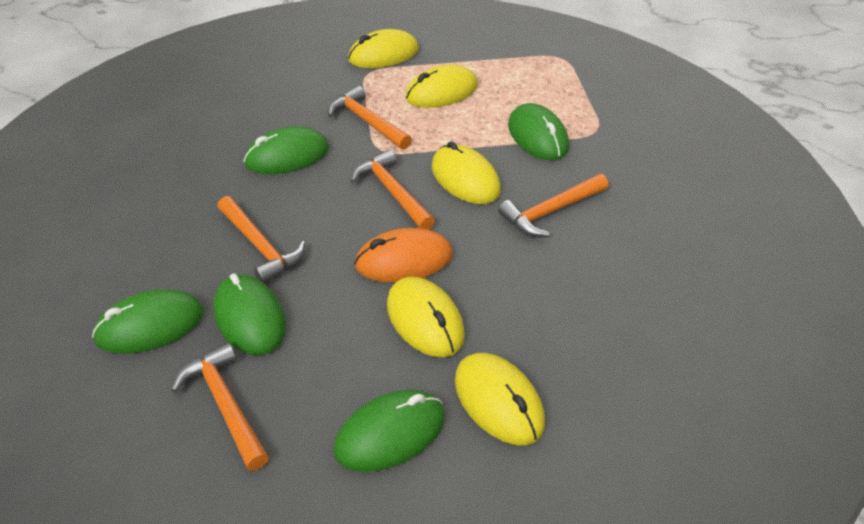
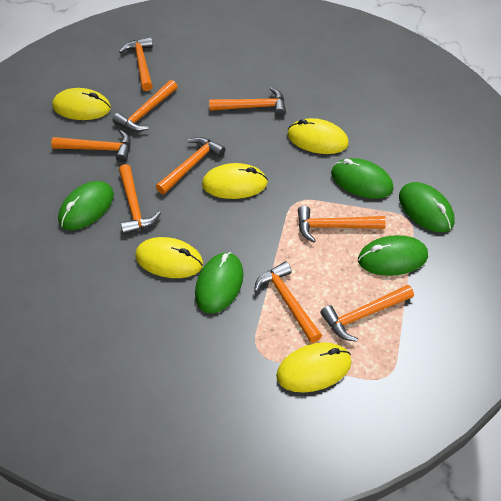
orange hammer: 5 -> 9
orange mouse: 1 -> 0

